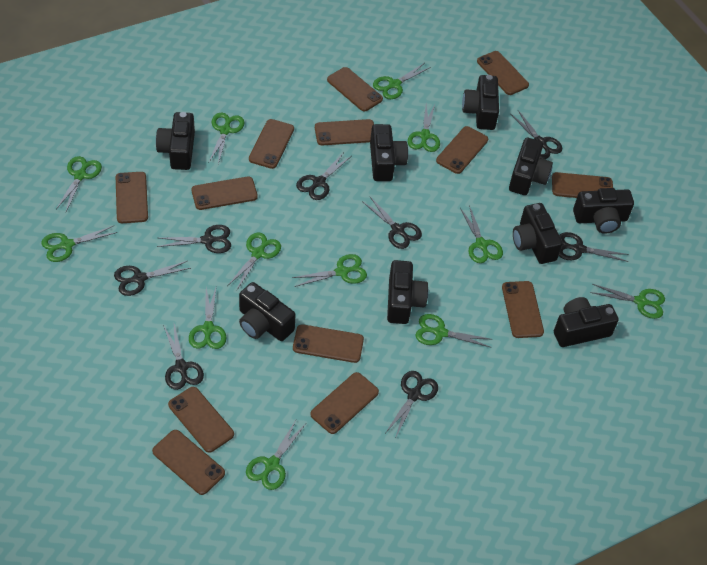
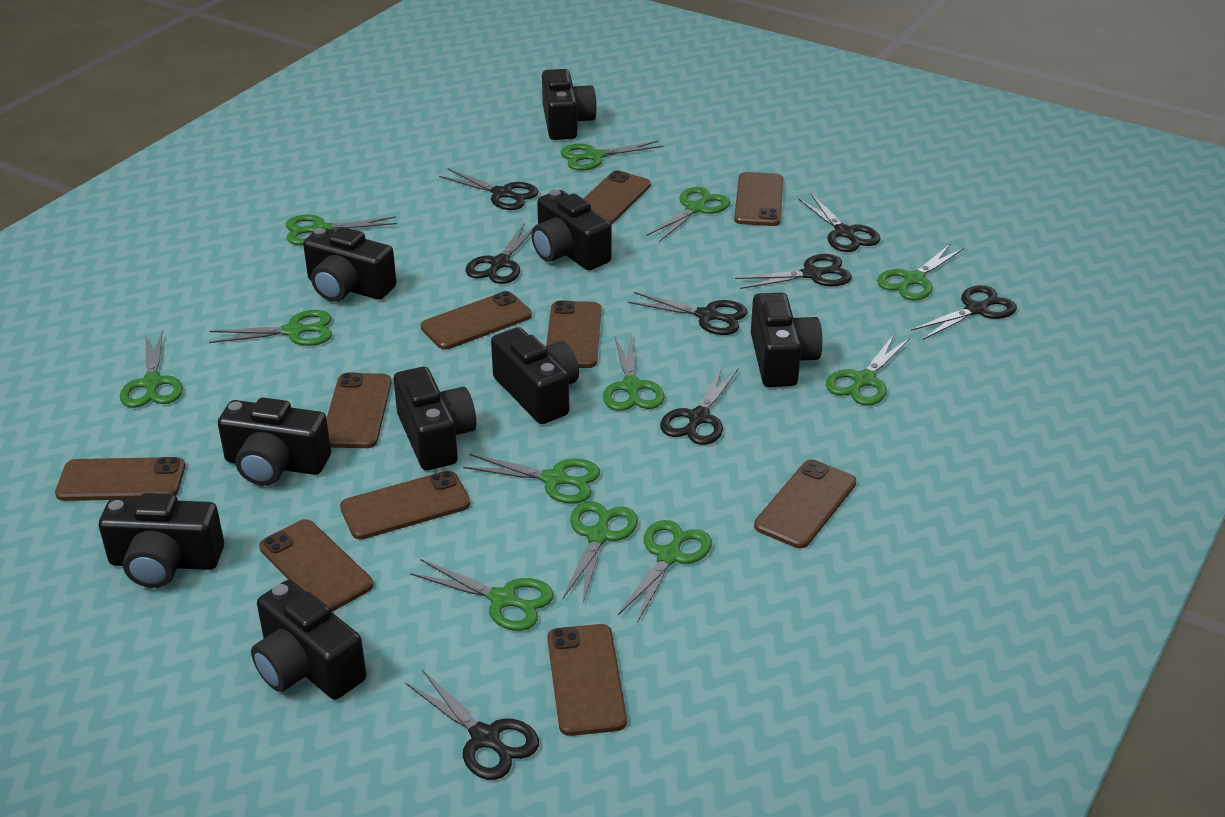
brown phone: 13 -> 10

